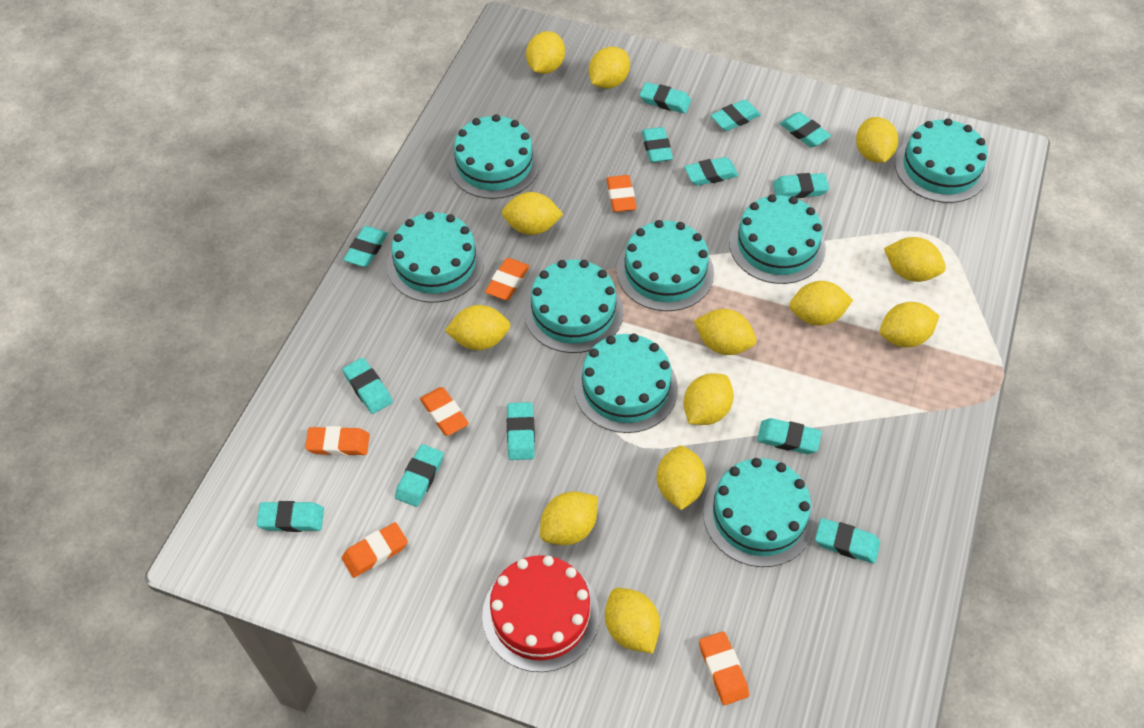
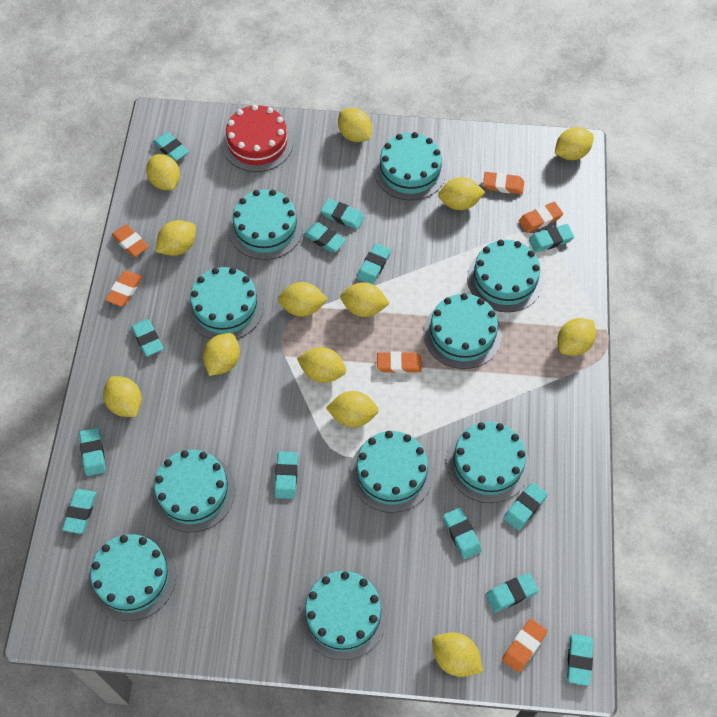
turquoise cake: 8 -> 10

